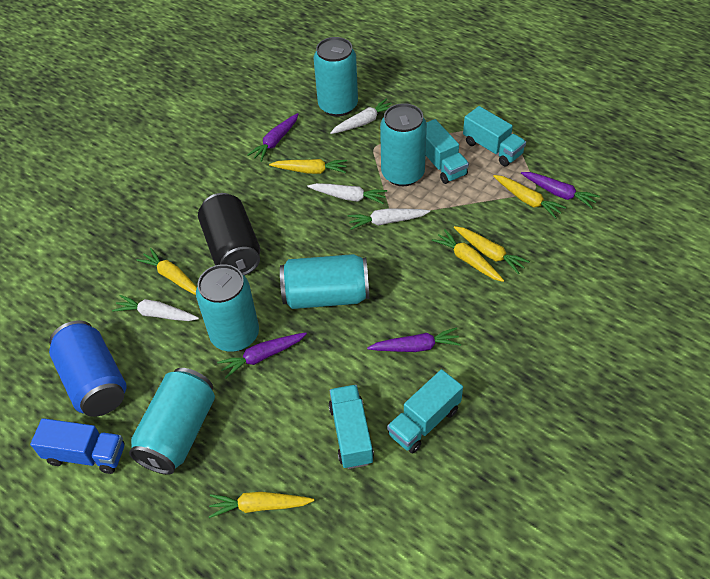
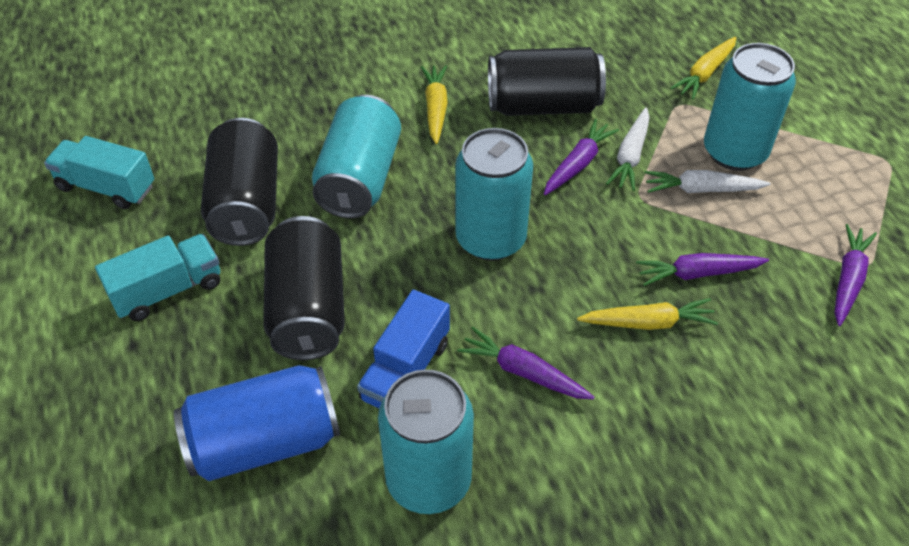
black can: 1 -> 3
turquoise can: 5 -> 4
turquoise truck: 4 -> 2
white carrot: 4 -> 2
yellow carrot: 6 -> 3

